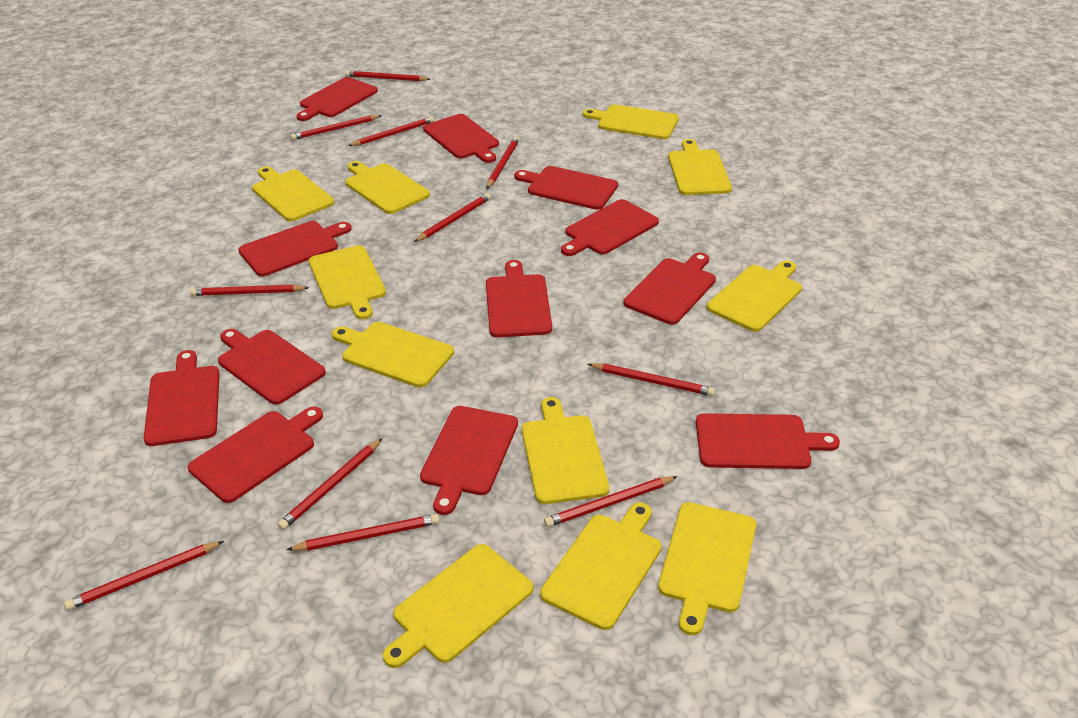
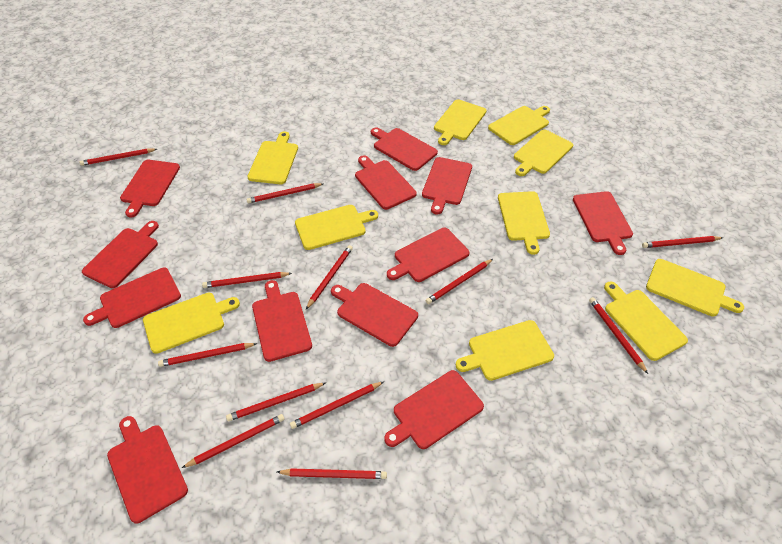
red pencil: 11 -> 12
yellow cutting board: 11 -> 10

